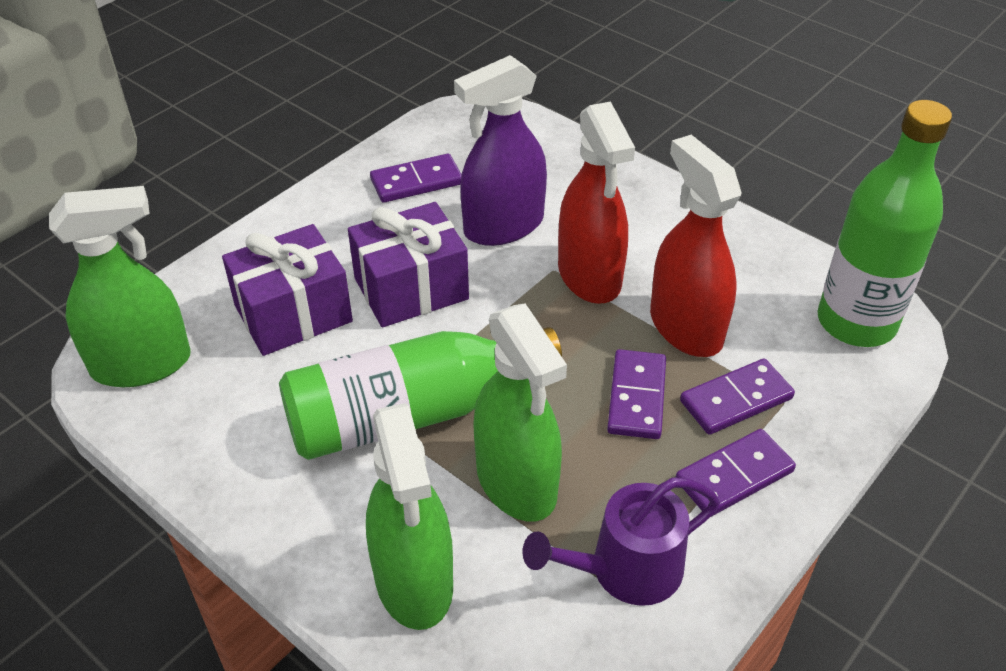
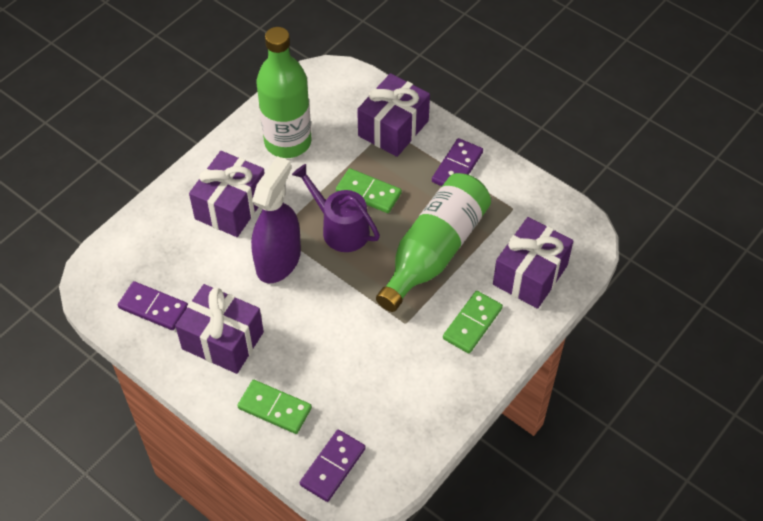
green domino: 0 -> 3
green spray bottle: 3 -> 0
purple domino: 4 -> 3
purple gift: 2 -> 4
red spray bottle: 2 -> 0

